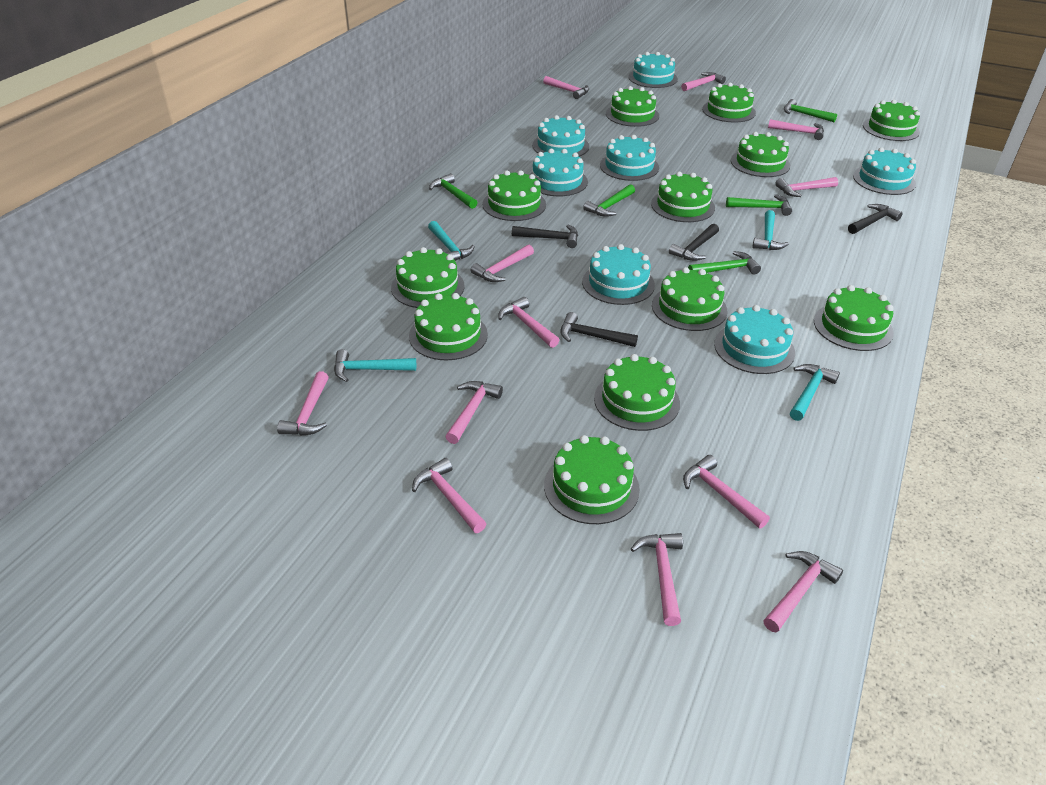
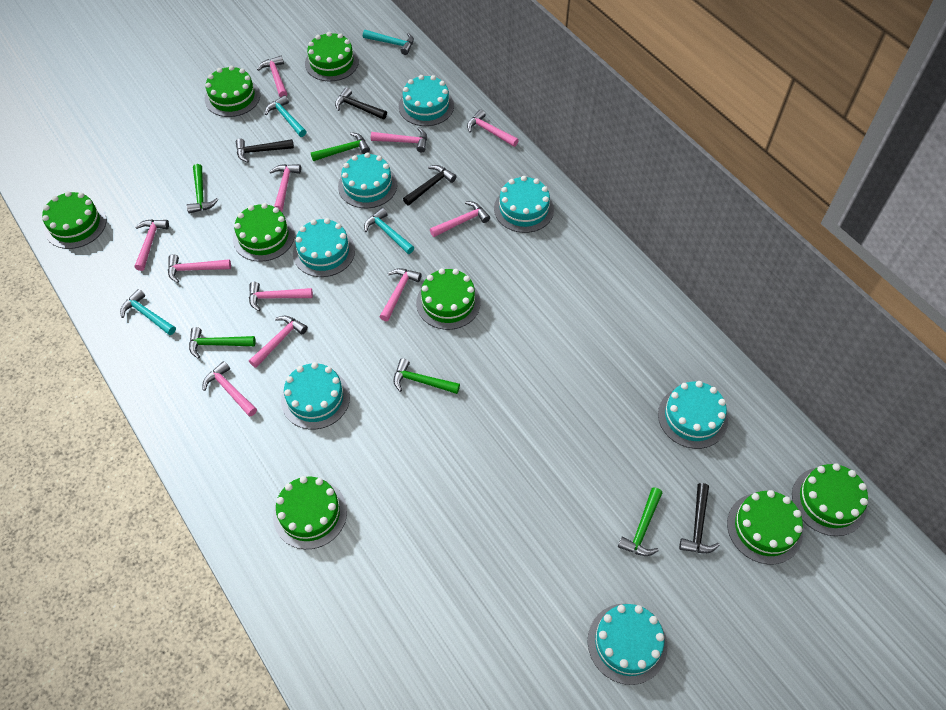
green cake: 12 -> 8
pink hammer: 12 -> 11

